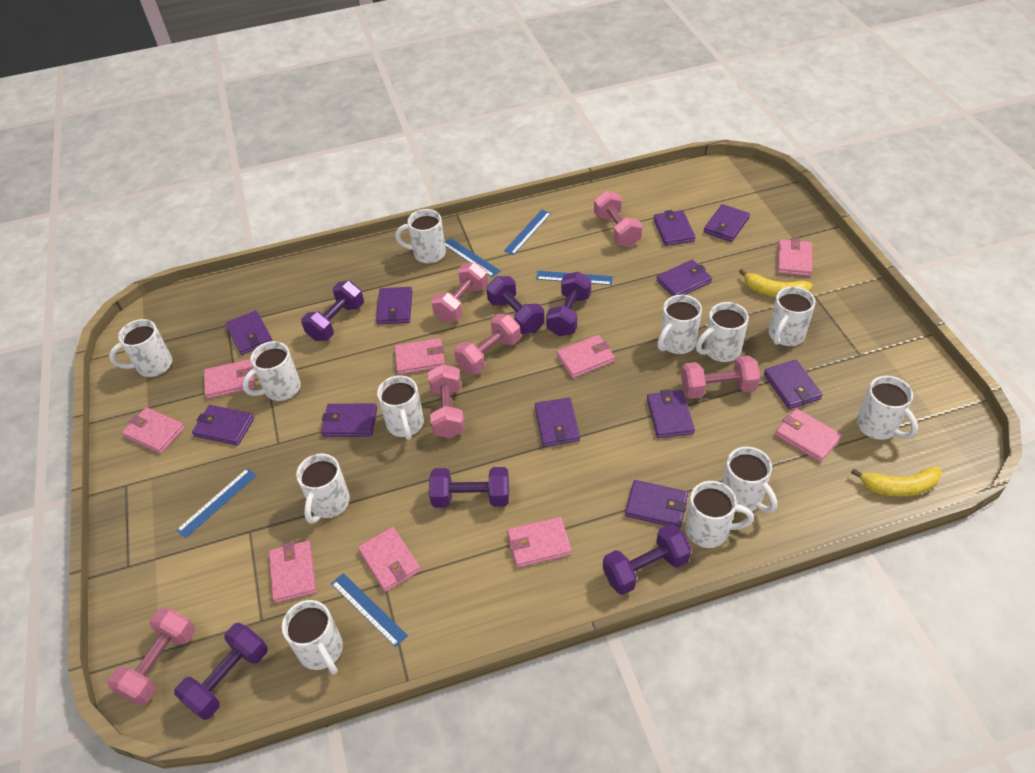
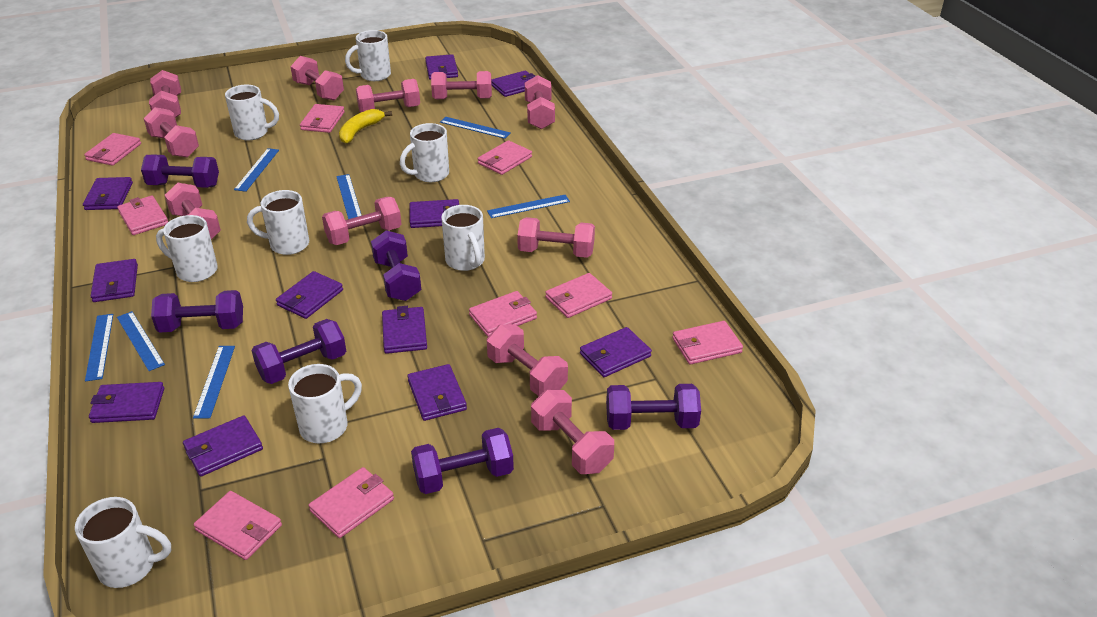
blue ruler: 5 -> 7
pink dumbbell: 6 -> 11
white mug: 12 -> 8
yellow banana: 2 -> 1

